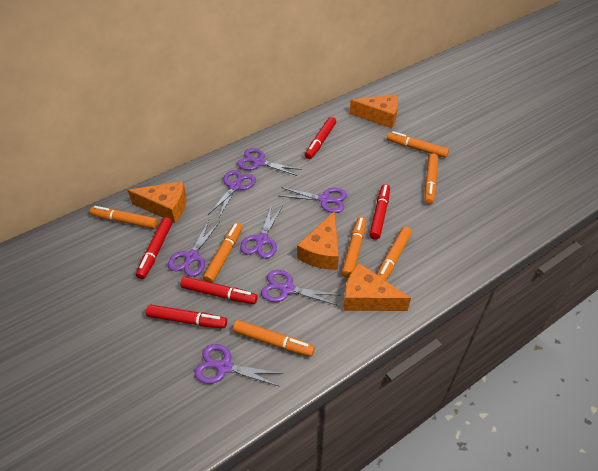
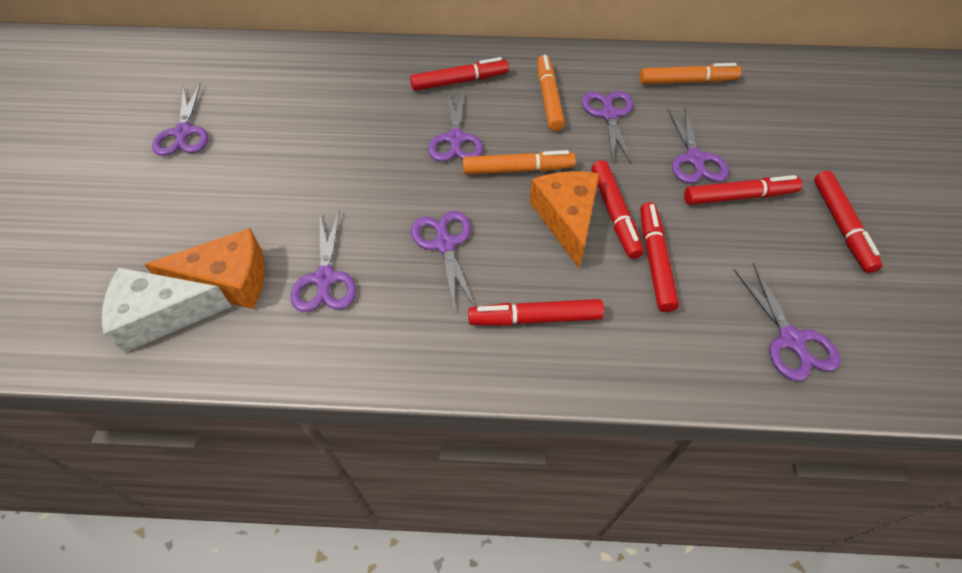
orange cheese: 4 -> 2
orange marker: 7 -> 3
red marker: 5 -> 6
white cheese: 0 -> 1

